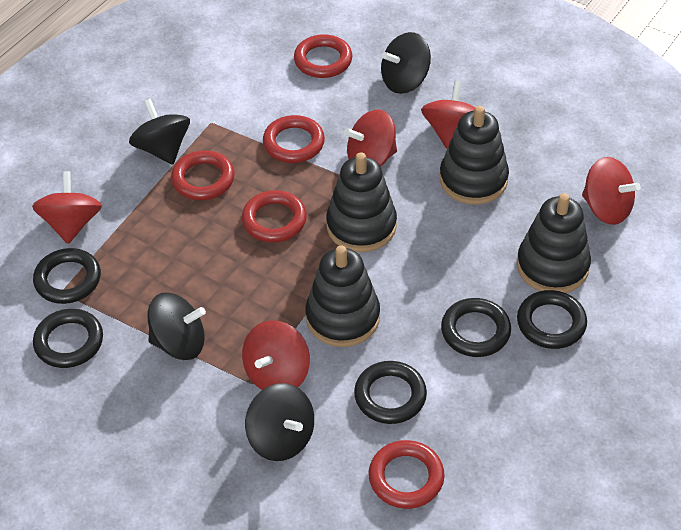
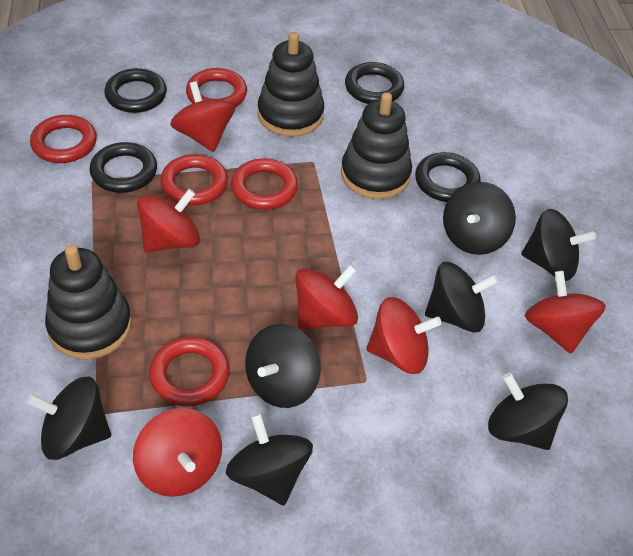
black ring: 5 -> 4
black spinning top: 4 -> 7
black stacking toy: 4 -> 3
red spinning top: 5 -> 6

